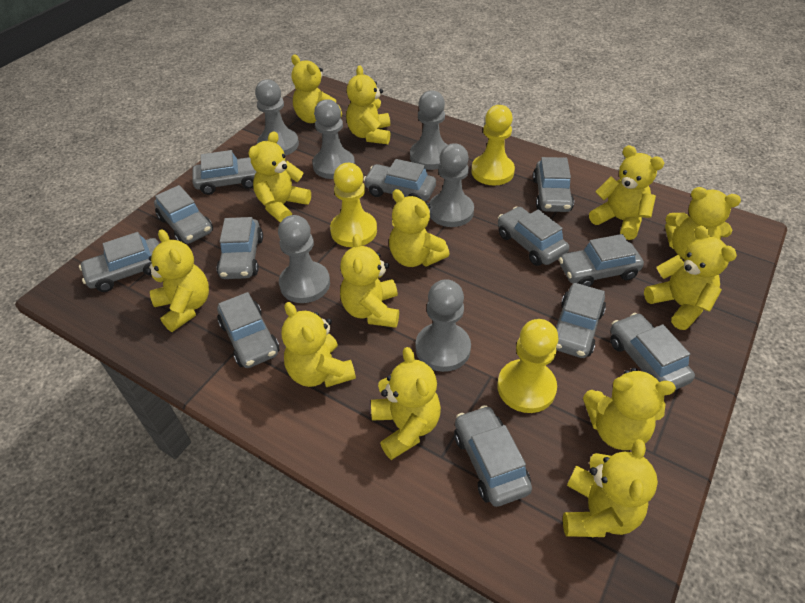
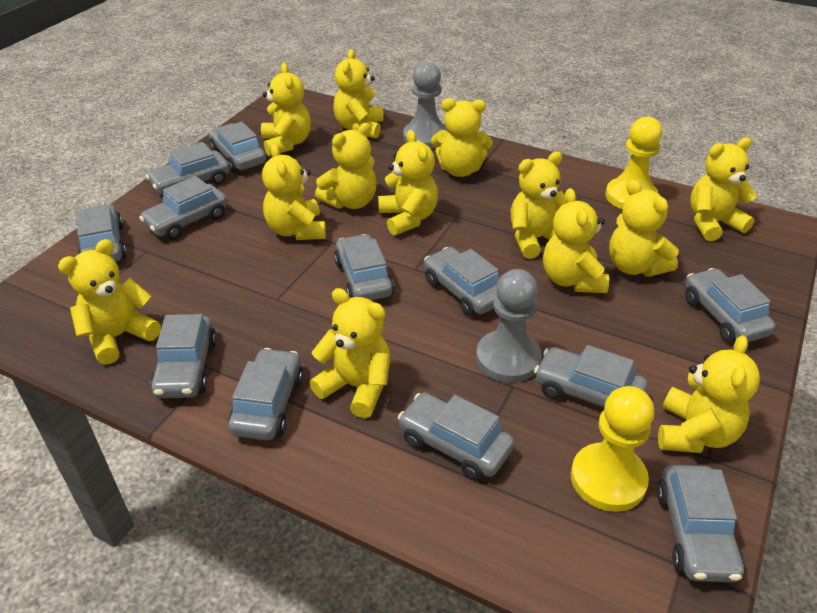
grey pawn: 6 -> 2
yellow pawn: 3 -> 2

